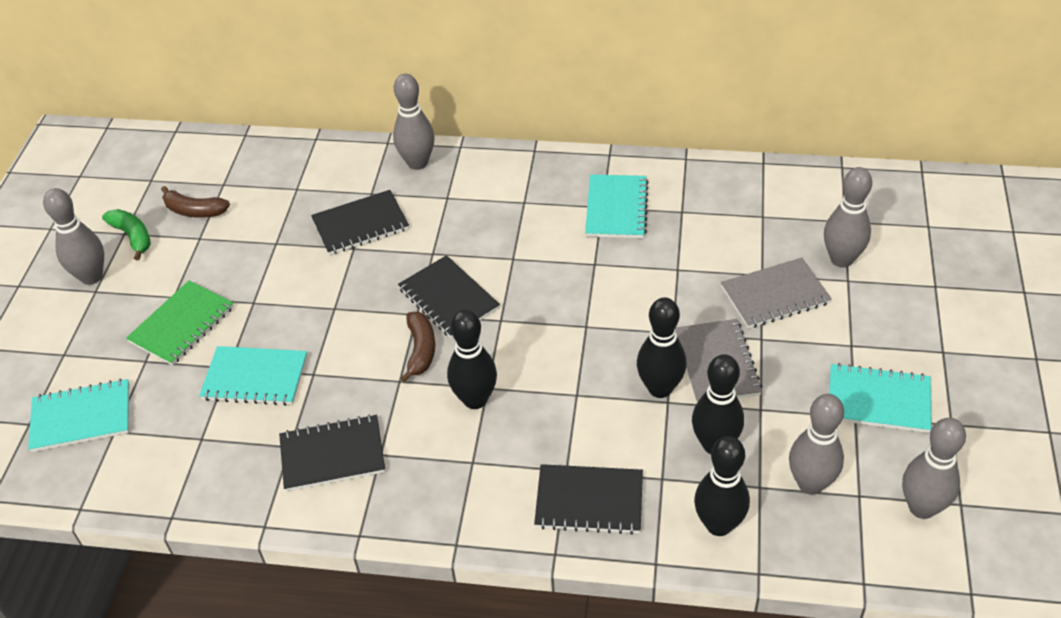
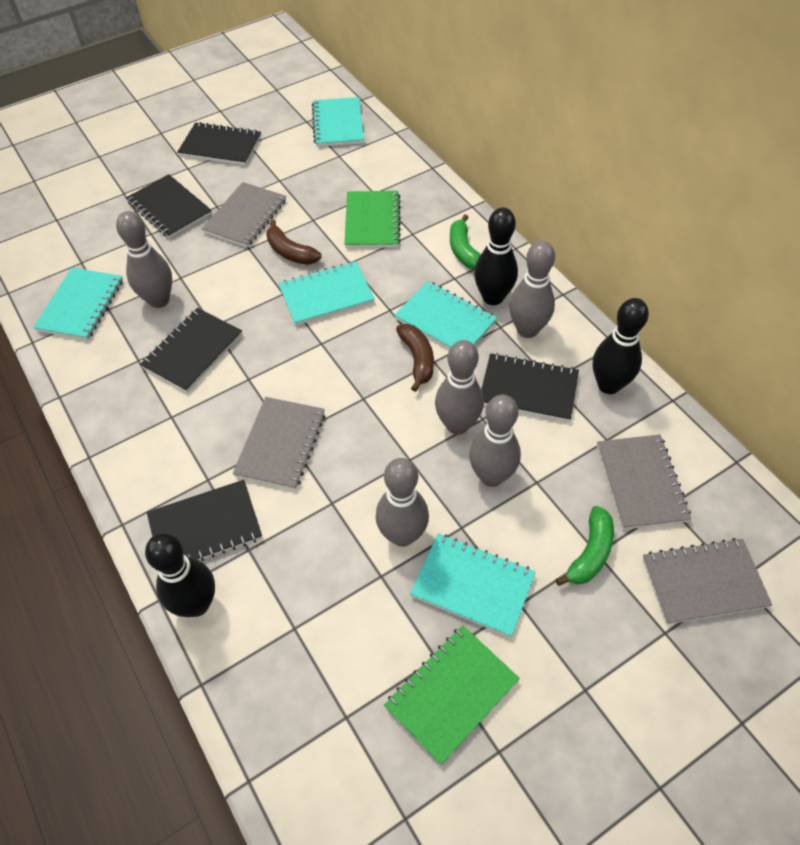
black bowling pin: 4 -> 3
black notebook: 4 -> 5
green banana: 1 -> 2
green notebook: 1 -> 2
grey notebook: 2 -> 4
turquoise notebook: 4 -> 5

